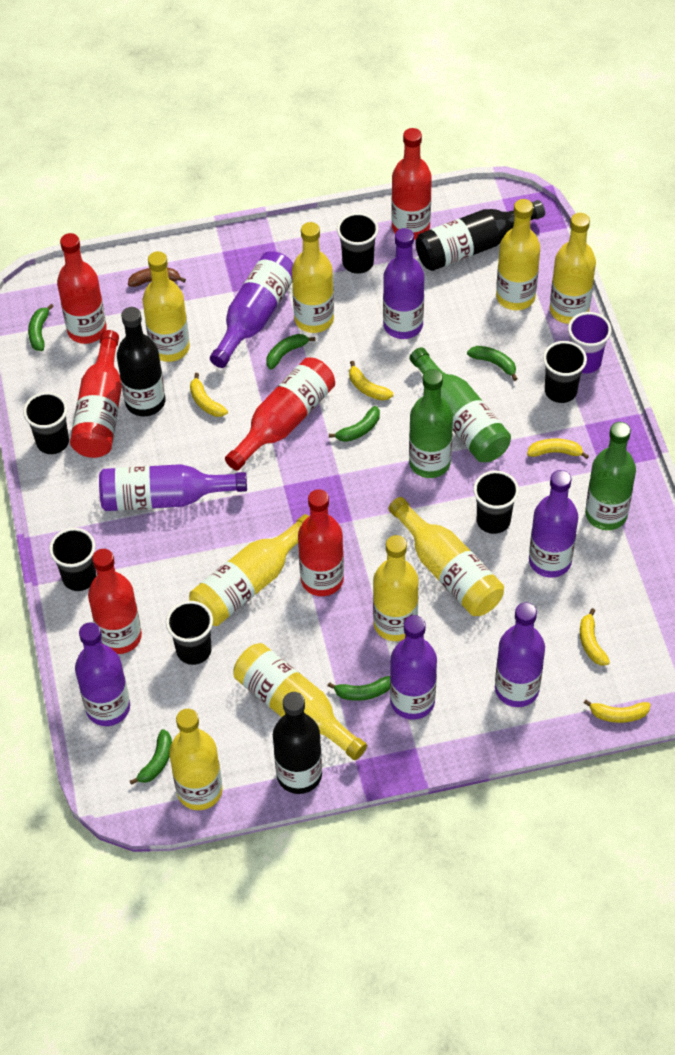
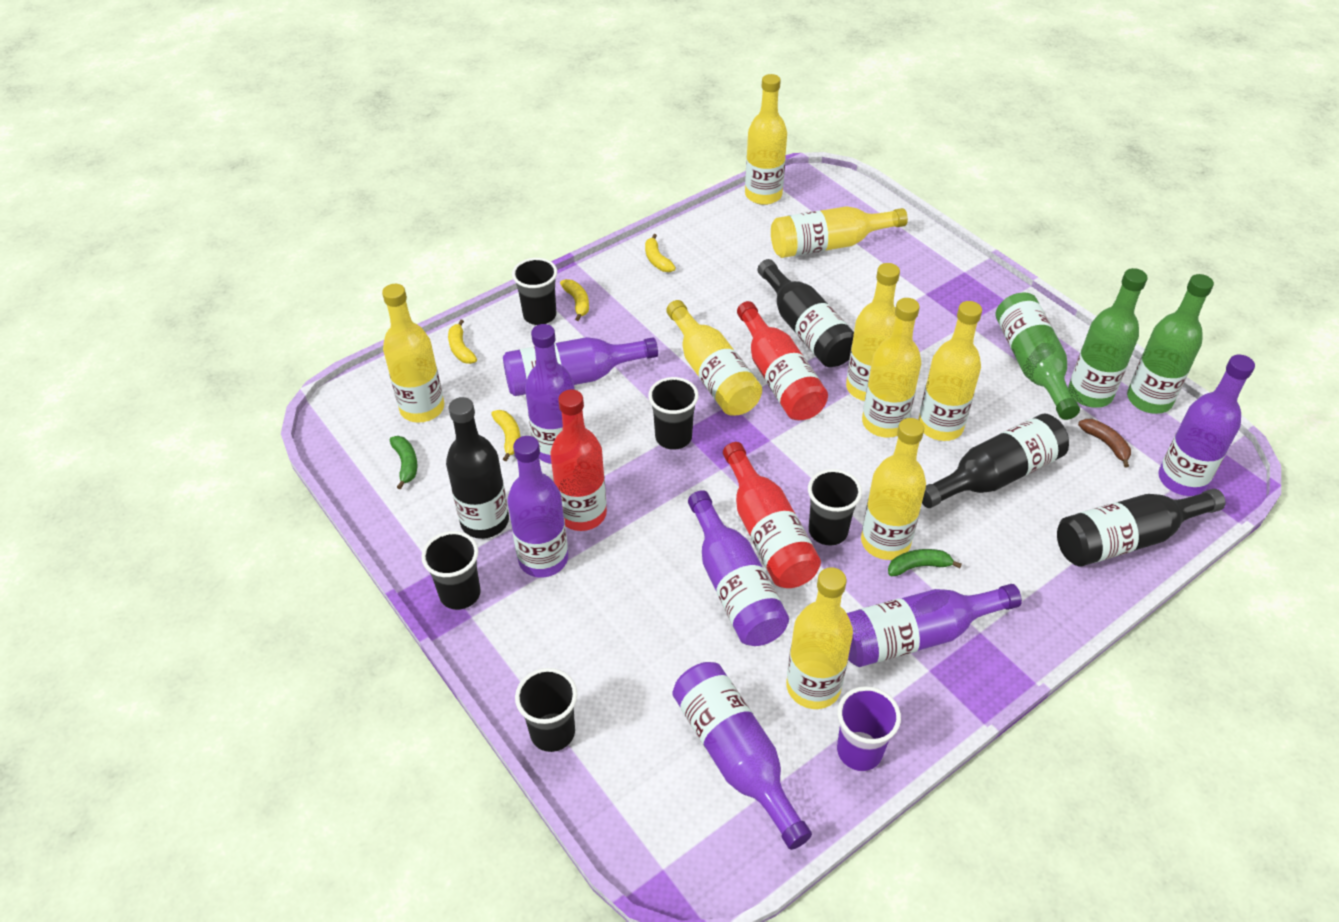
black bottle: 3 -> 4
black cup: 6 -> 5
green banana: 6 -> 2
red bottle: 6 -> 3
yellow banana: 5 -> 4

